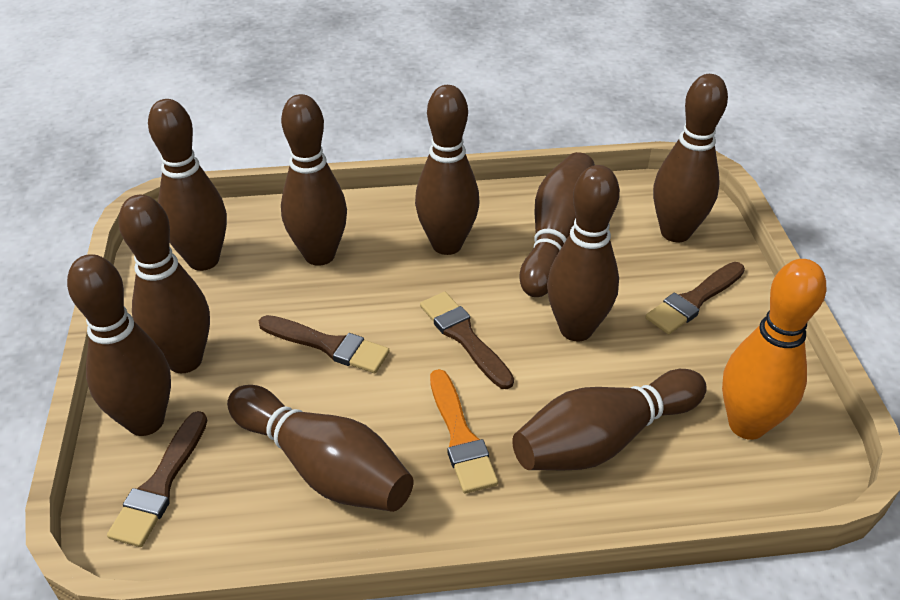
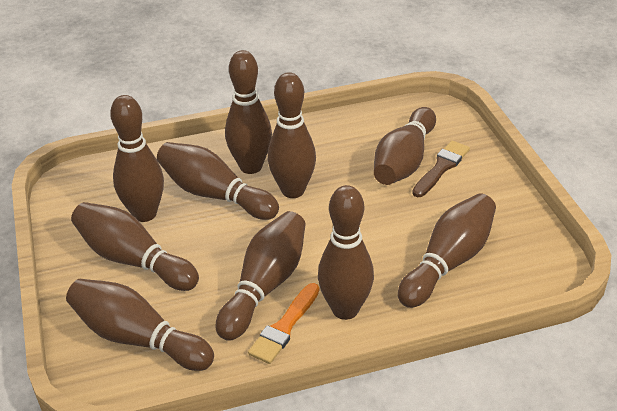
brown brush: 4 -> 1
orange bowling pin: 1 -> 0

